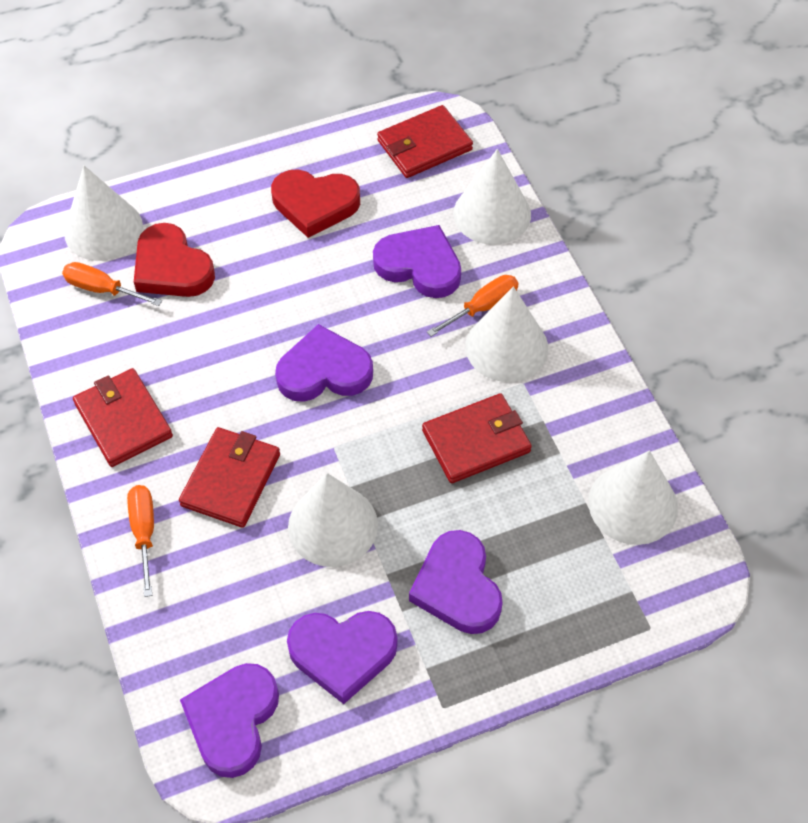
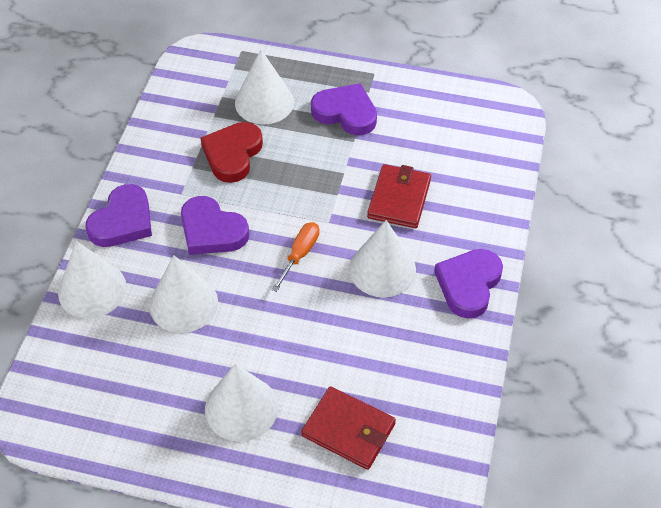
orange screwdriver: 3 -> 1
purple heart: 5 -> 4
red heart: 2 -> 1
red wallet: 4 -> 2

